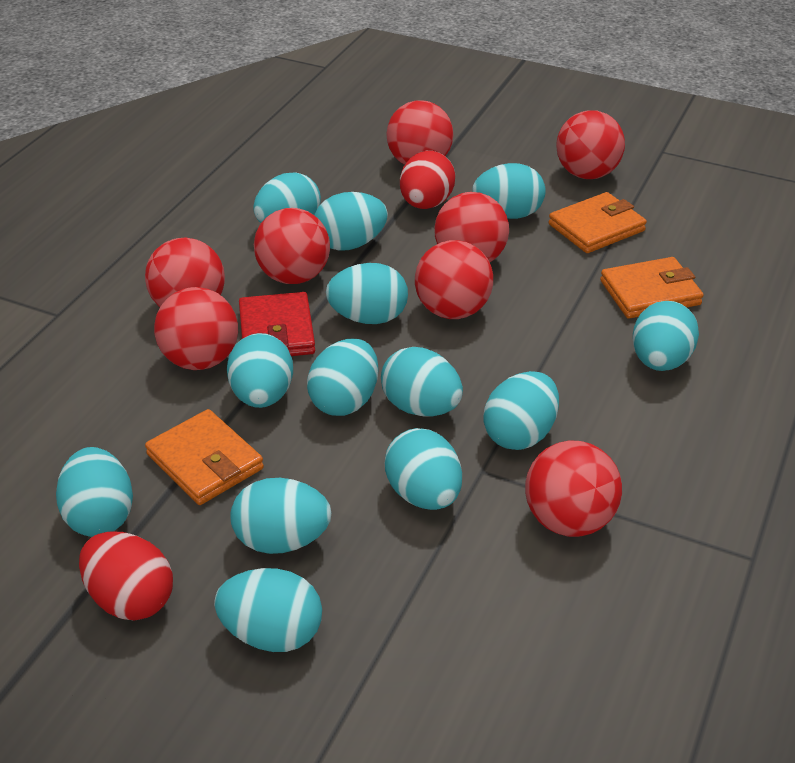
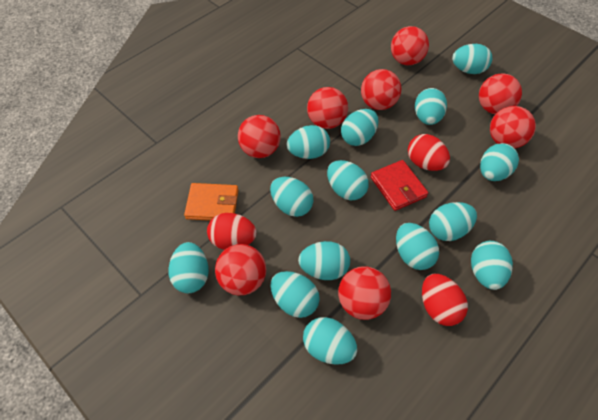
orange wallet: 3 -> 1
red egg: 2 -> 3
turquoise egg: 13 -> 14

